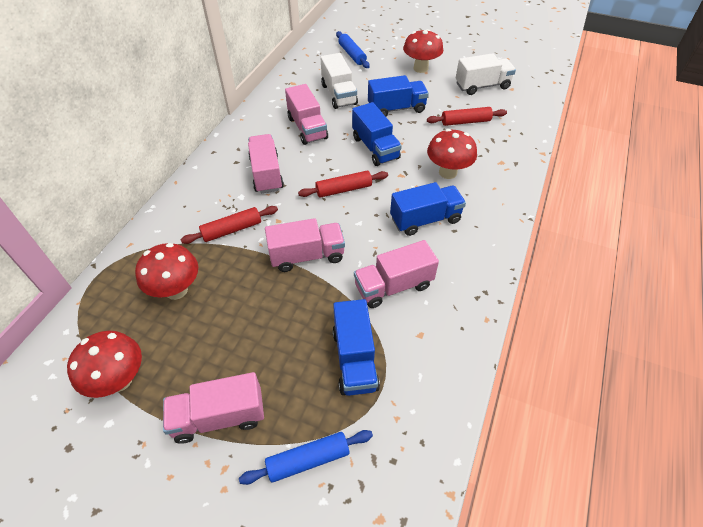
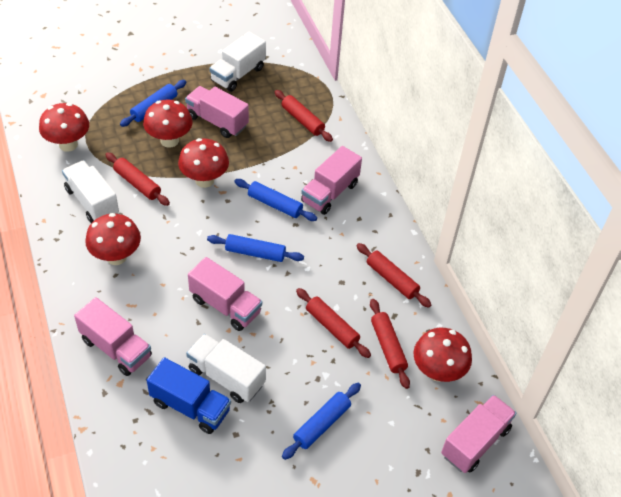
blue rolling pin: 2 -> 4
blue truck: 4 -> 1
red mushroom: 4 -> 5
red rolling pin: 3 -> 5
white truck: 2 -> 3

